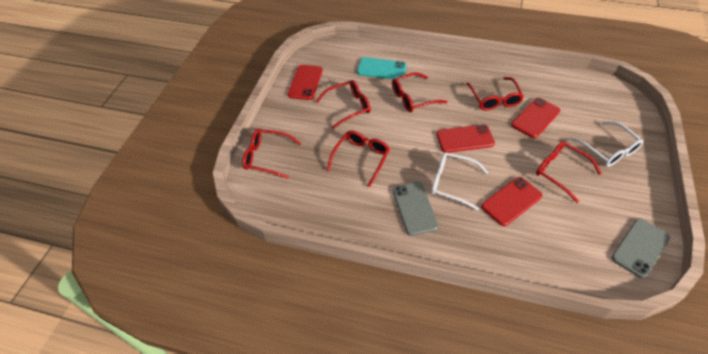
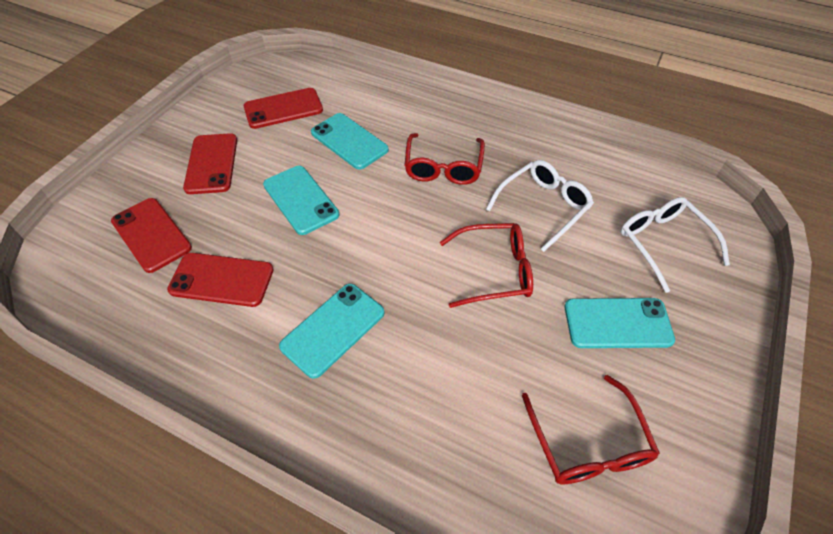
grey phone: 2 -> 0
red glasses: 6 -> 3
turquoise phone: 1 -> 4

